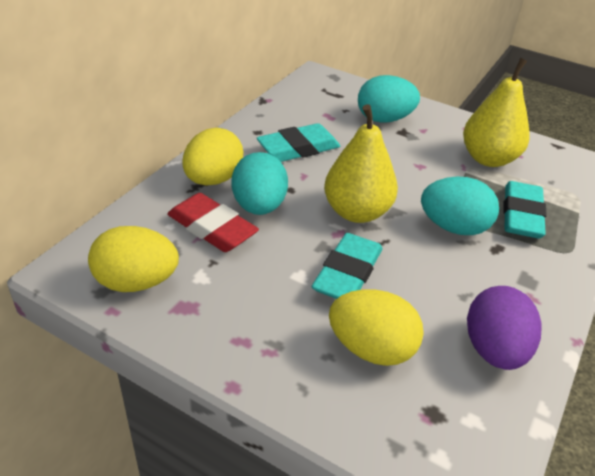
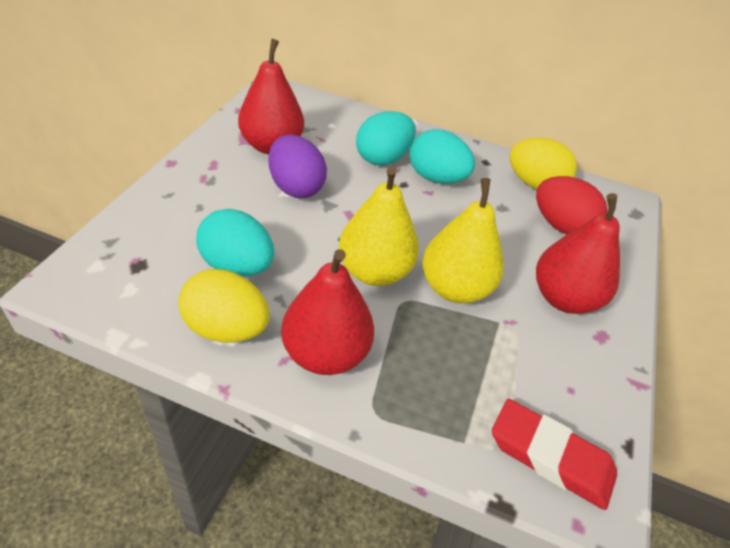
red egg: 0 -> 1
red pear: 0 -> 3
turquoise eraser: 3 -> 0
yellow egg: 3 -> 2

